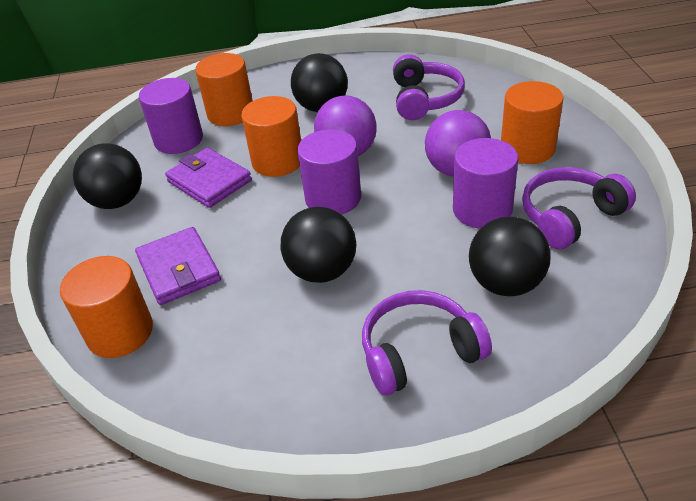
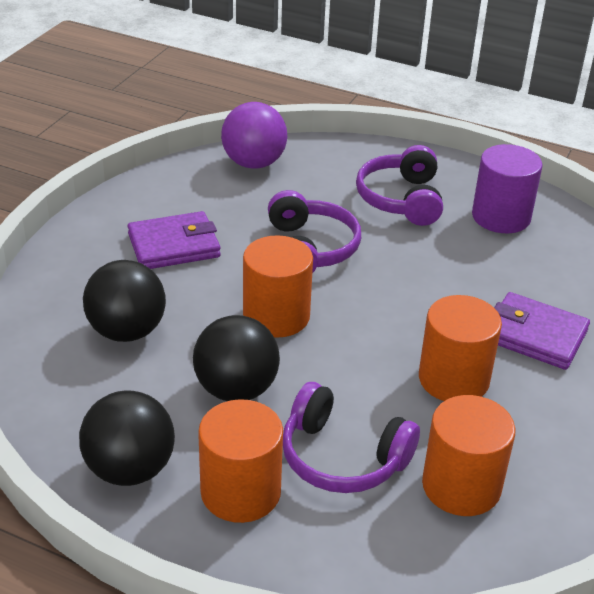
black ball: 4 -> 3
purple ball: 2 -> 1
purple cylinder: 3 -> 1

